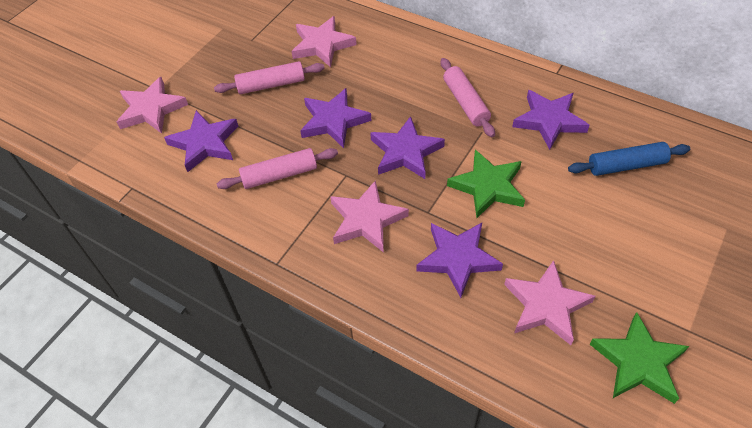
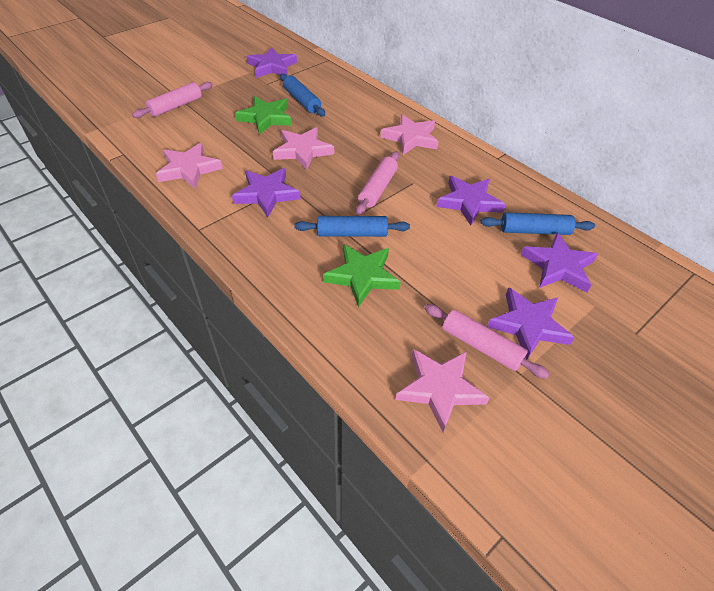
blue rolling pin: 1 -> 3

